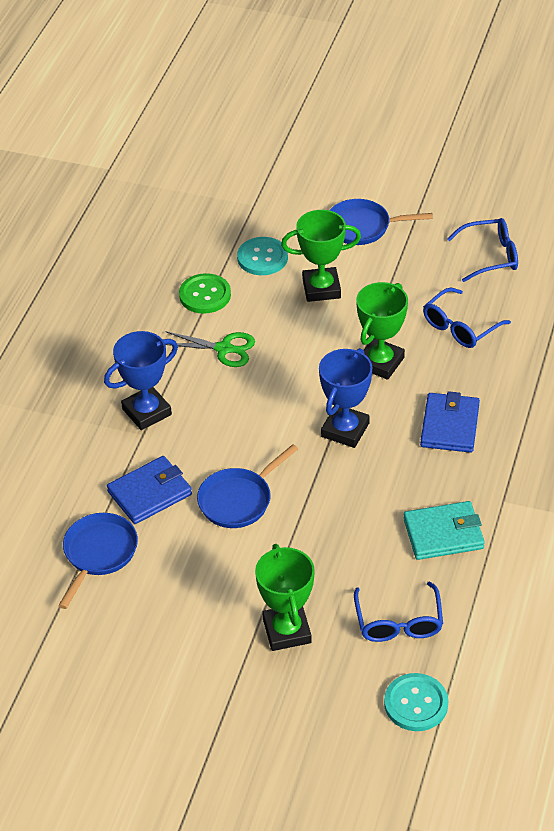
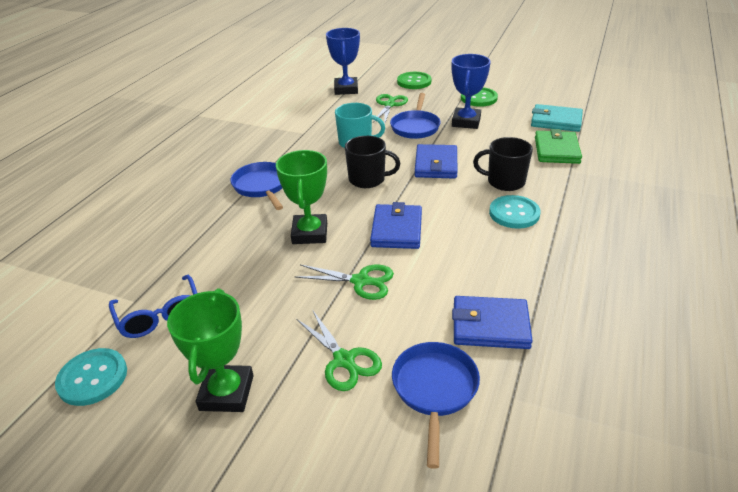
black mug: 0 -> 2
blue glasses: 3 -> 1
blue wallet: 2 -> 3
green button: 1 -> 2
green scissors: 1 -> 3
green trophy: 3 -> 2
green wallet: 0 -> 1
turquoise mug: 0 -> 1

